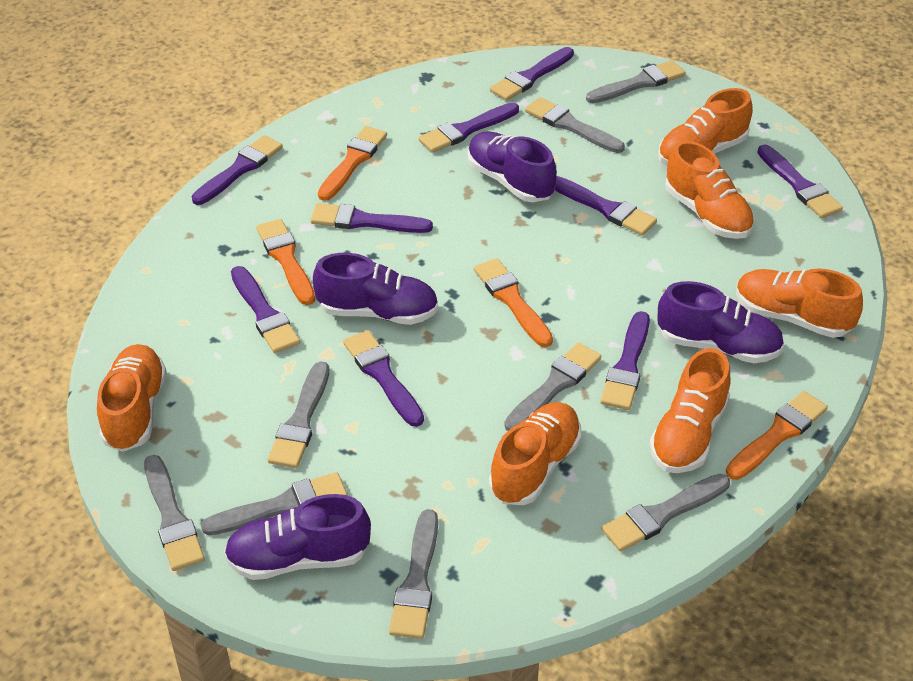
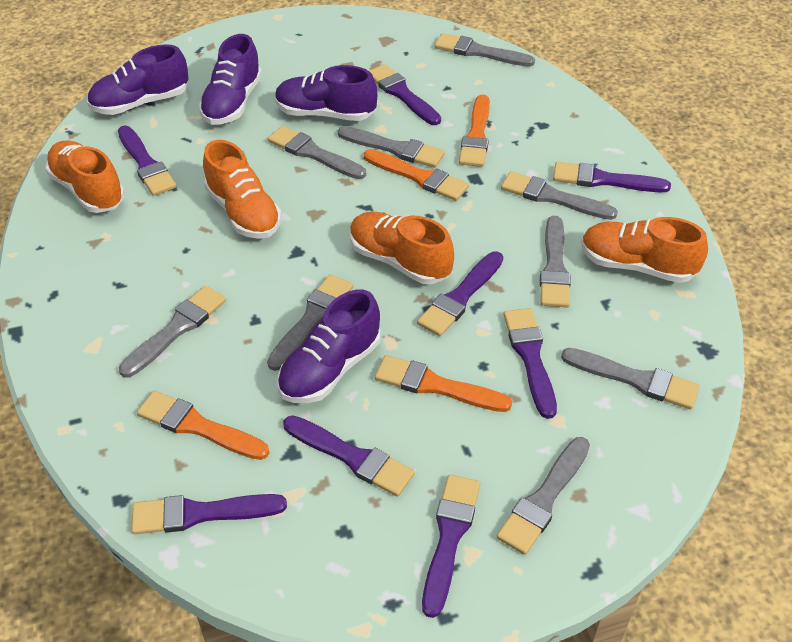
grey brush: 8 -> 9
orange shoe: 6 -> 4
purple brush: 9 -> 8

